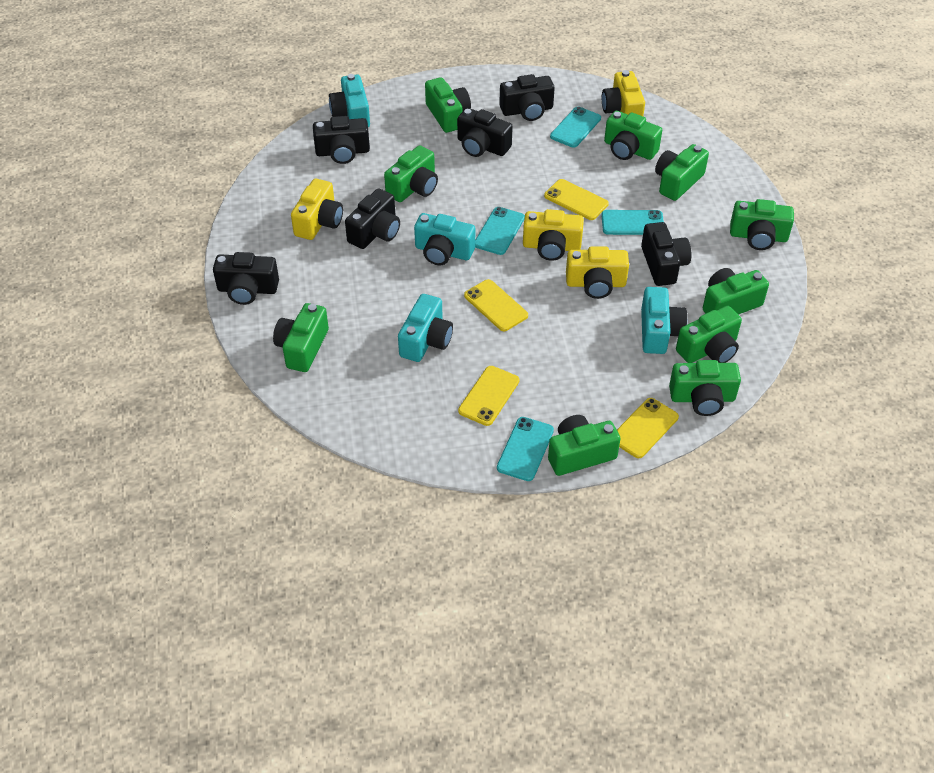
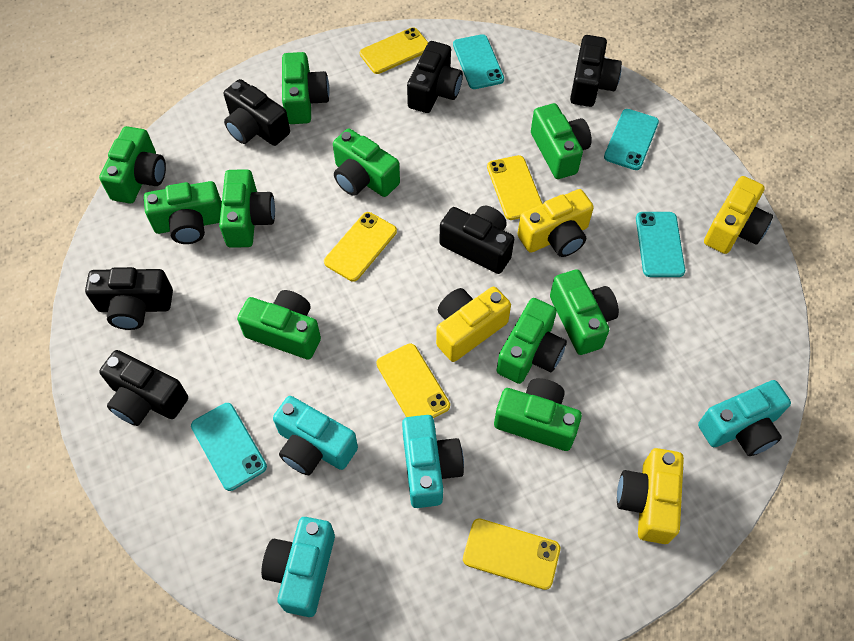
yellow phone: 4 -> 5

